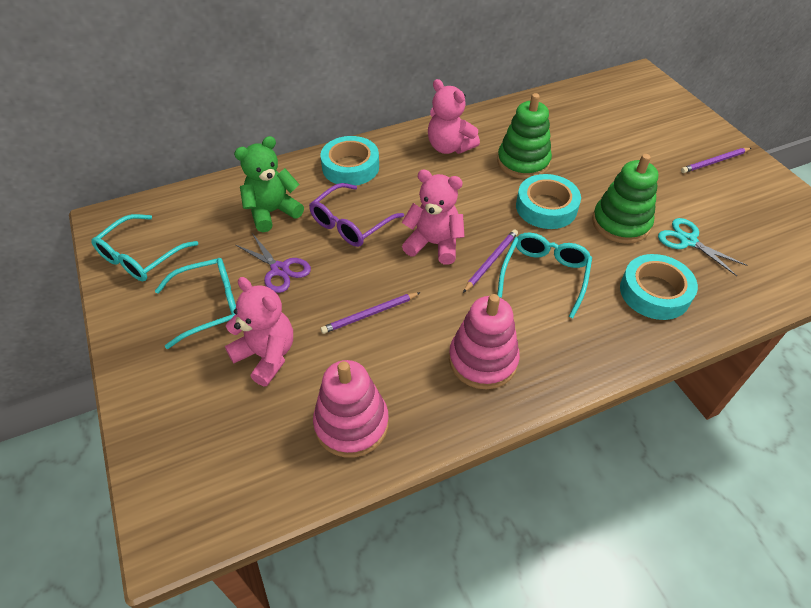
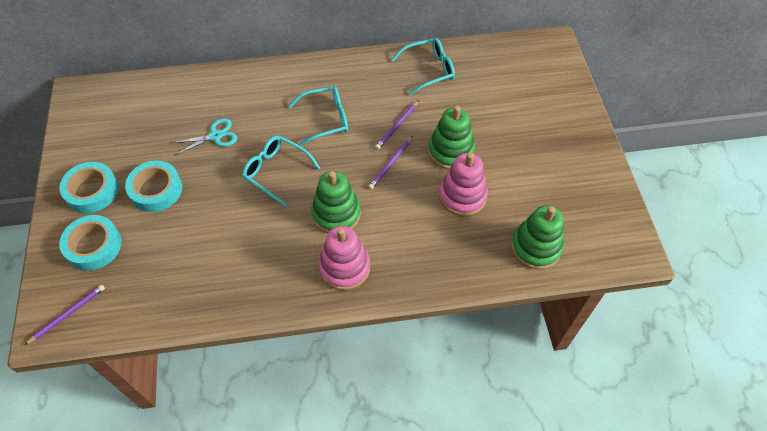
green stacking toy: 2 -> 3
green teddy bear: 1 -> 0
pink teddy bear: 3 -> 0
purple glasses: 1 -> 0
purple scissors: 1 -> 0

